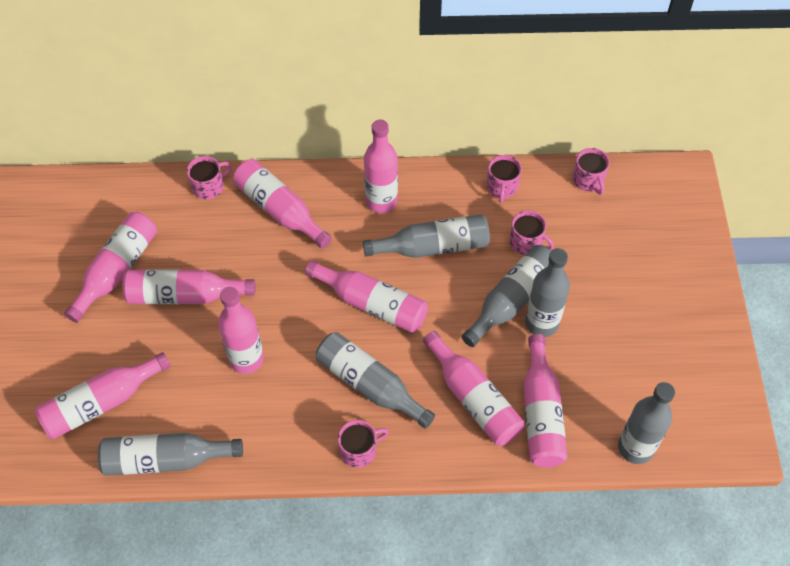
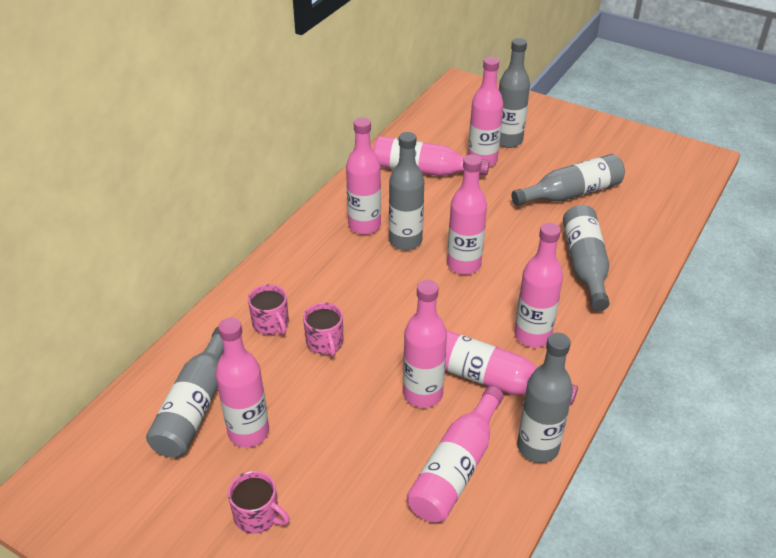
pink mug: 5 -> 3

